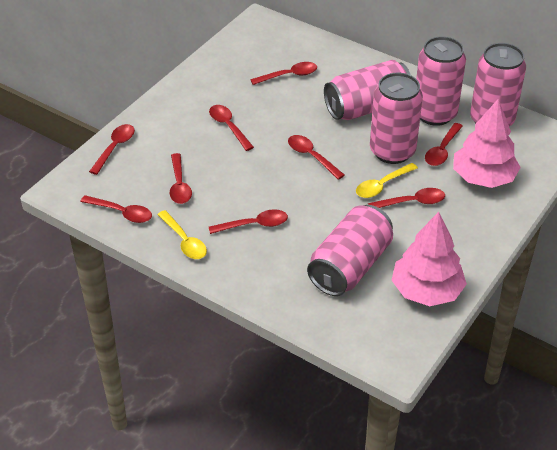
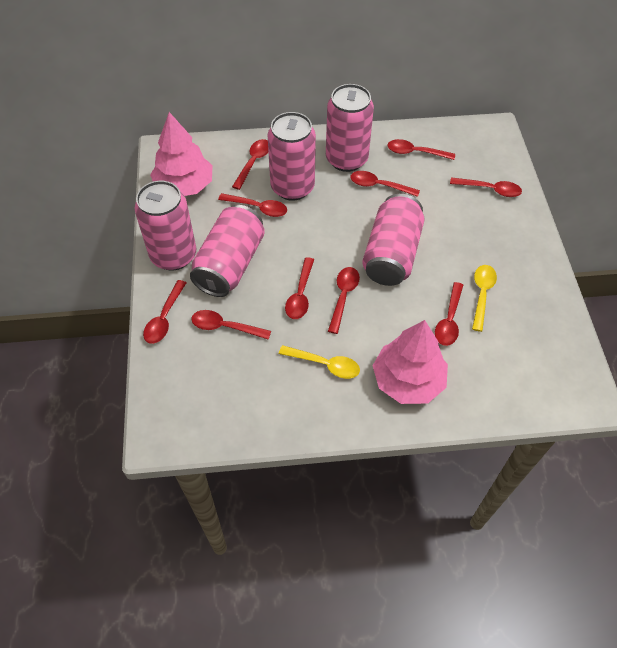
red spoon: 9 -> 10

